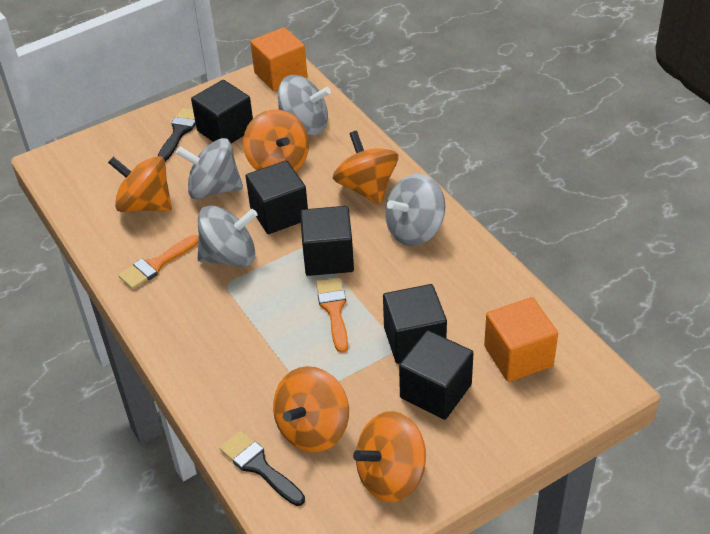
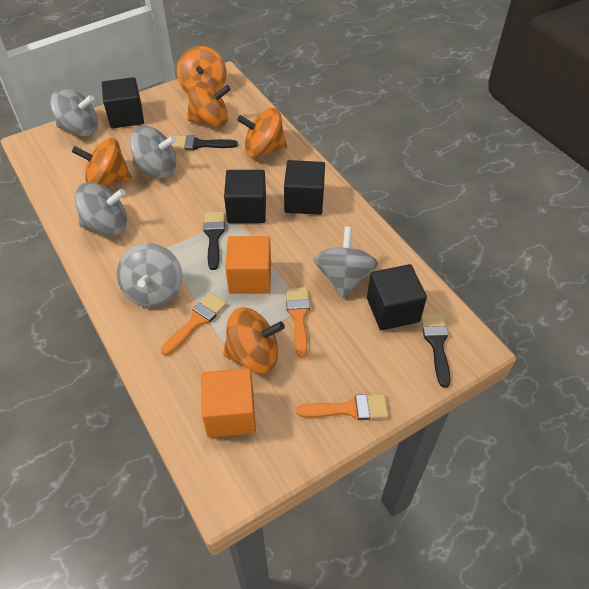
black brush: 2 -> 3
black cube: 5 -> 4
grey spinning top: 4 -> 5
orange brush: 2 -> 3

